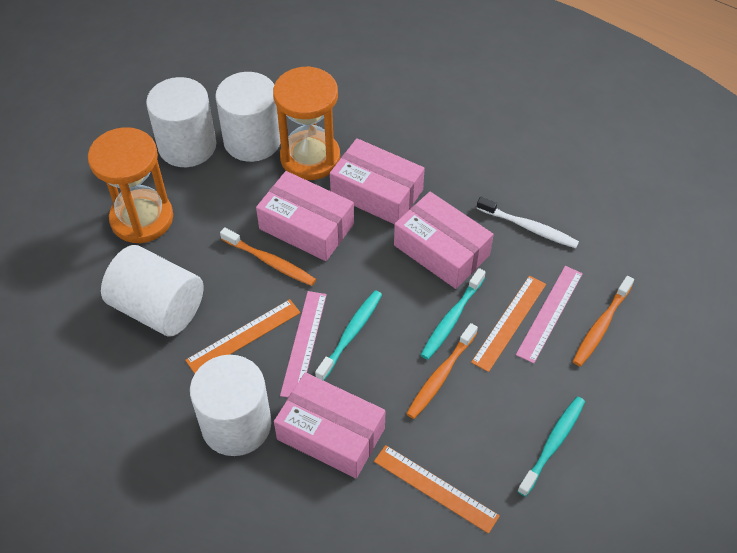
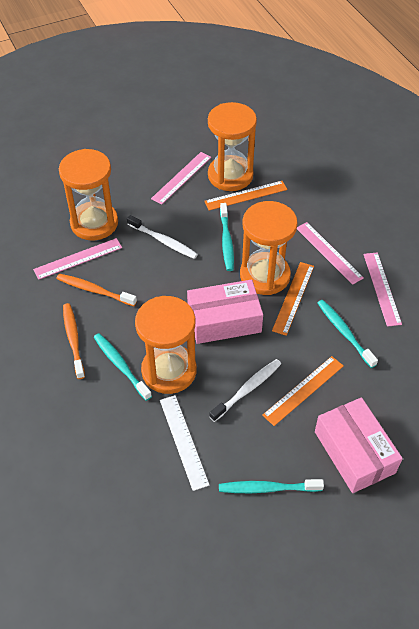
orange hourglass: 2 -> 4
orange toothbrush: 3 -> 2
pink box: 4 -> 2
pink ruler: 2 -> 4
turquoise toothbrush: 3 -> 4
white cylinder: 4 -> 0
white ruler: 0 -> 1
white toothbrush: 1 -> 2

